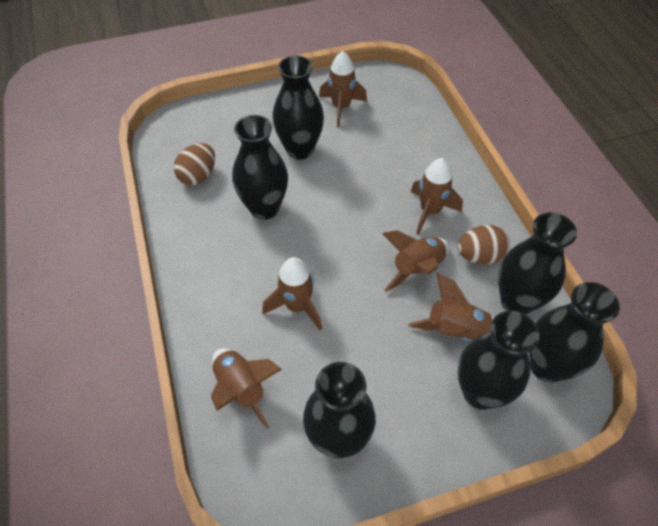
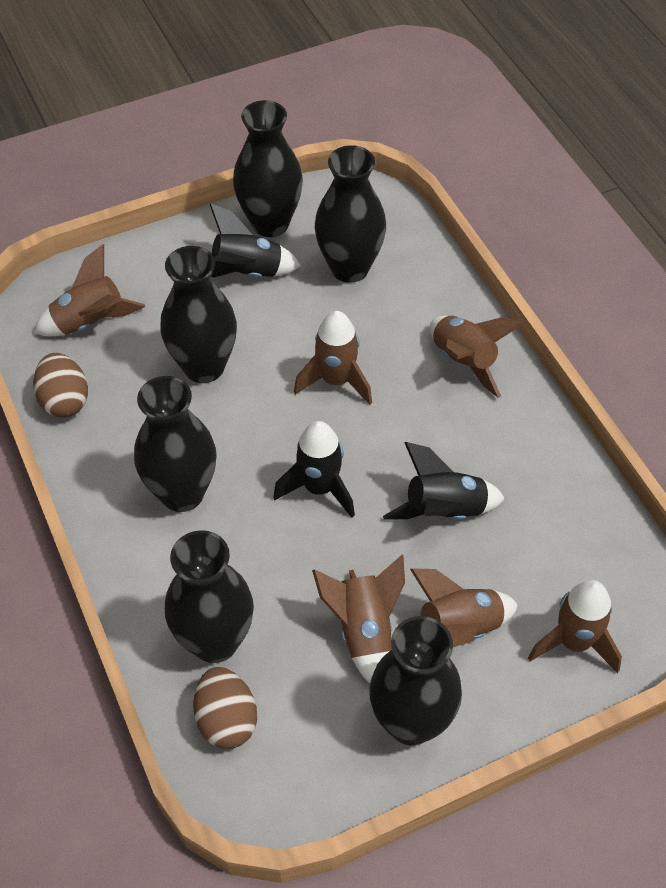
black rocket: 0 -> 3

